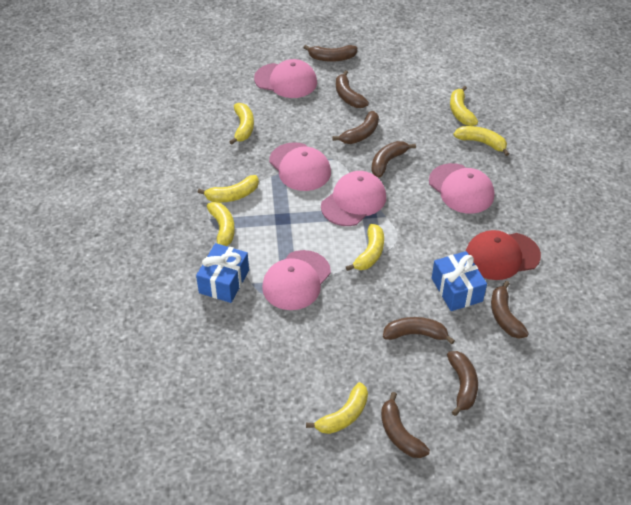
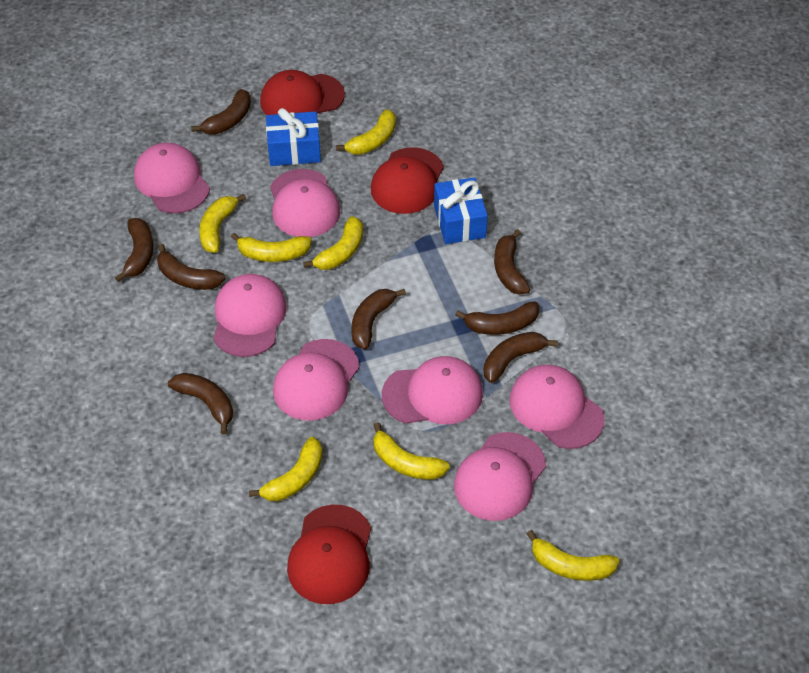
pink cap: 5 -> 7
red cap: 1 -> 3

